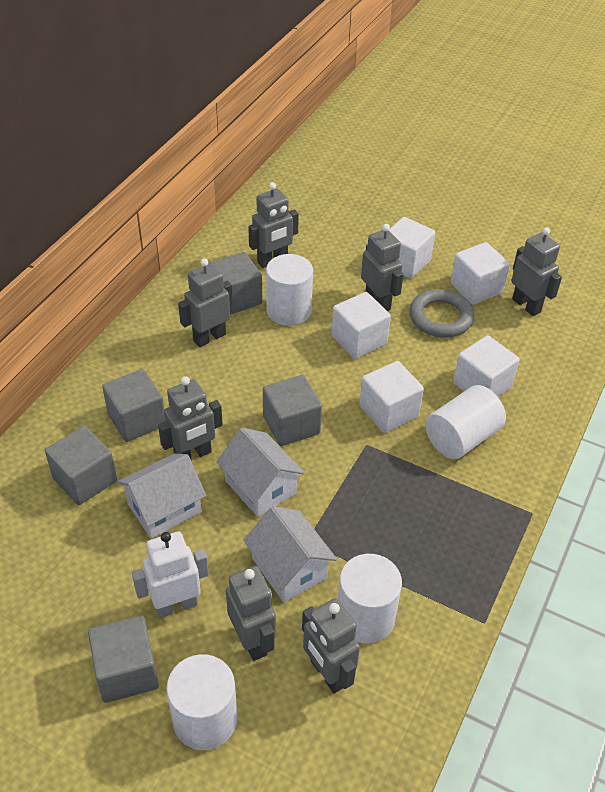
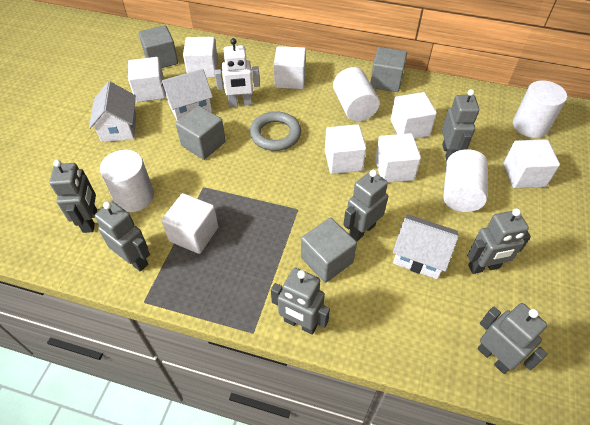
grey cube: 5 -> 4
white cube: 5 -> 8

